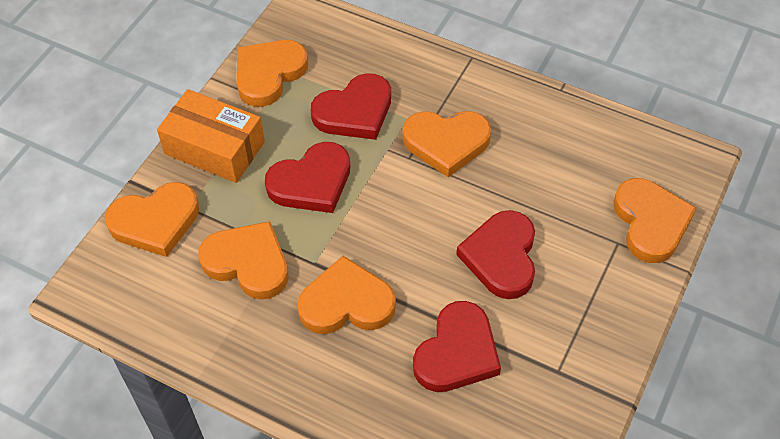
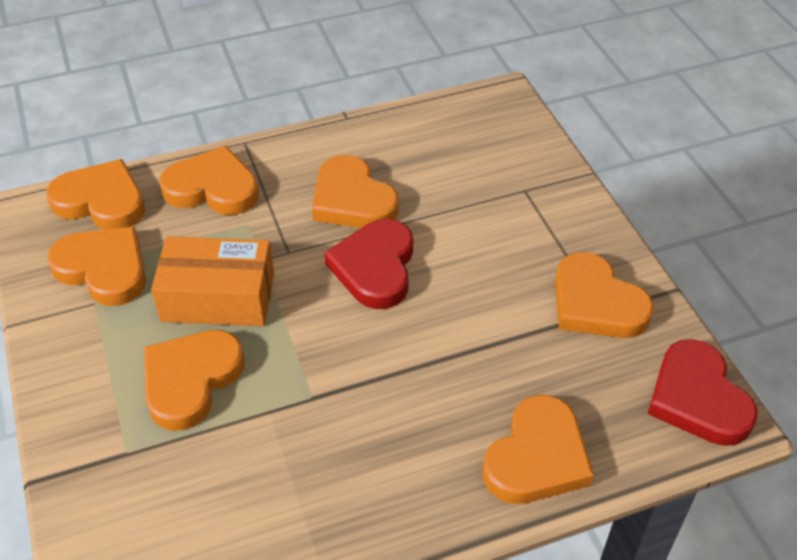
orange heart: 6 -> 7
red heart: 4 -> 2

